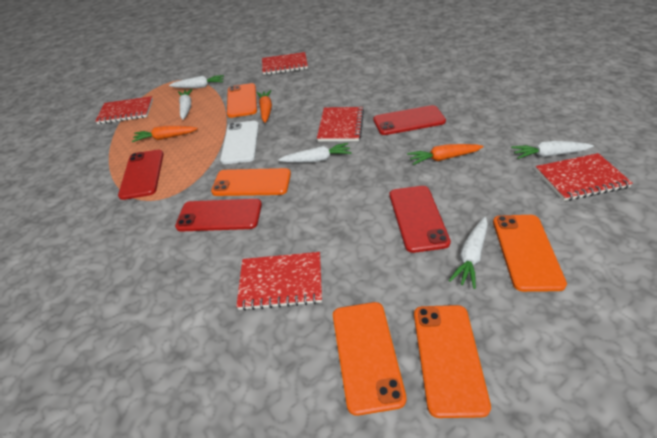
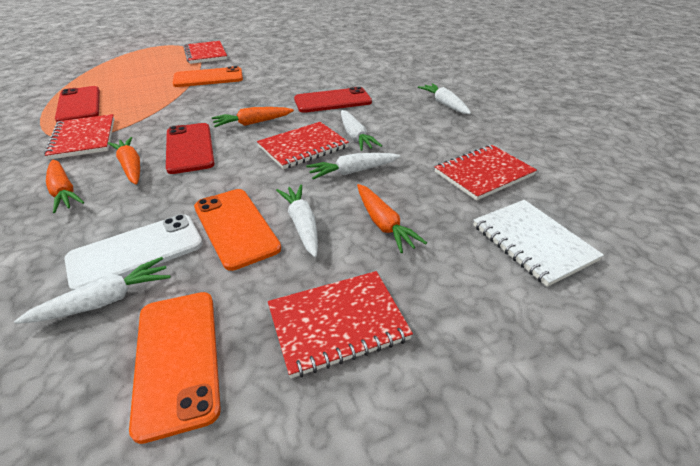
orange carrot: 3 -> 4
orange phone: 5 -> 3
red phone: 4 -> 3
white notebook: 0 -> 1

